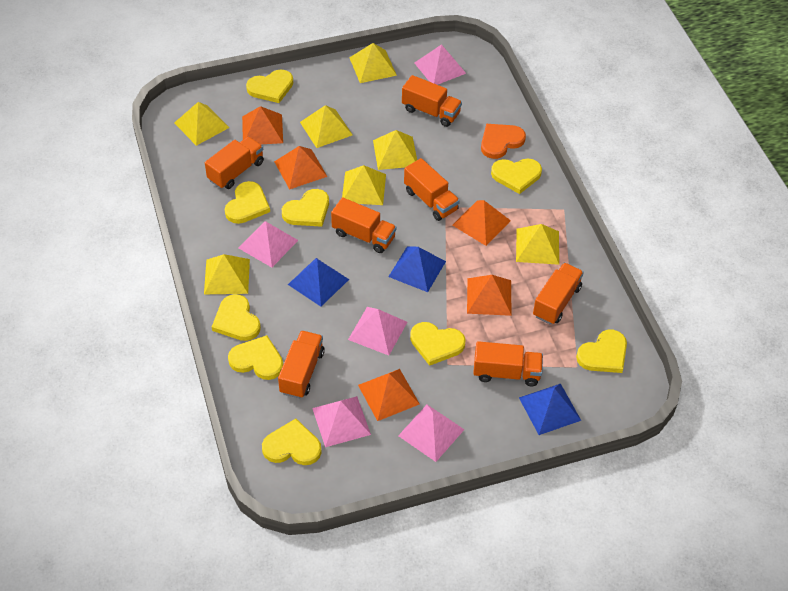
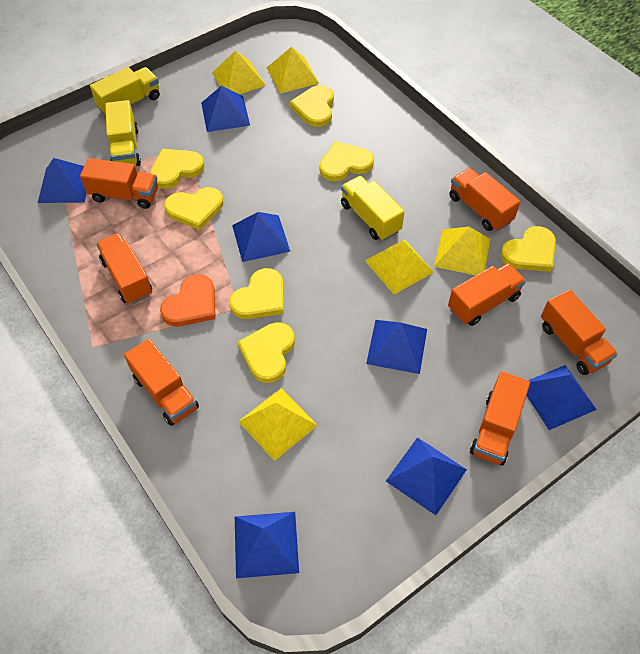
blue pyramid: 3 -> 7
orange pyramid: 5 -> 0
pink pyramid: 5 -> 0
yellow heart: 9 -> 7
yellow pyramid: 7 -> 5
yellow truck: 0 -> 3

